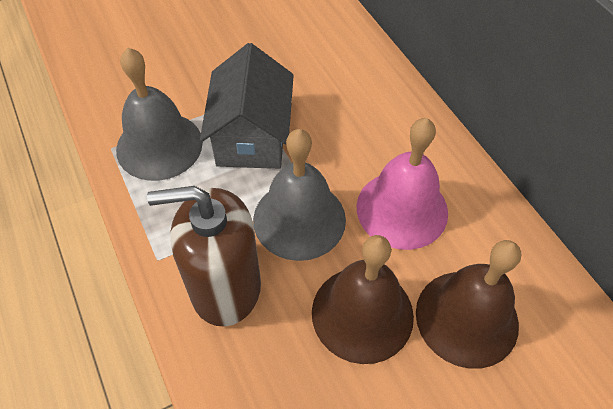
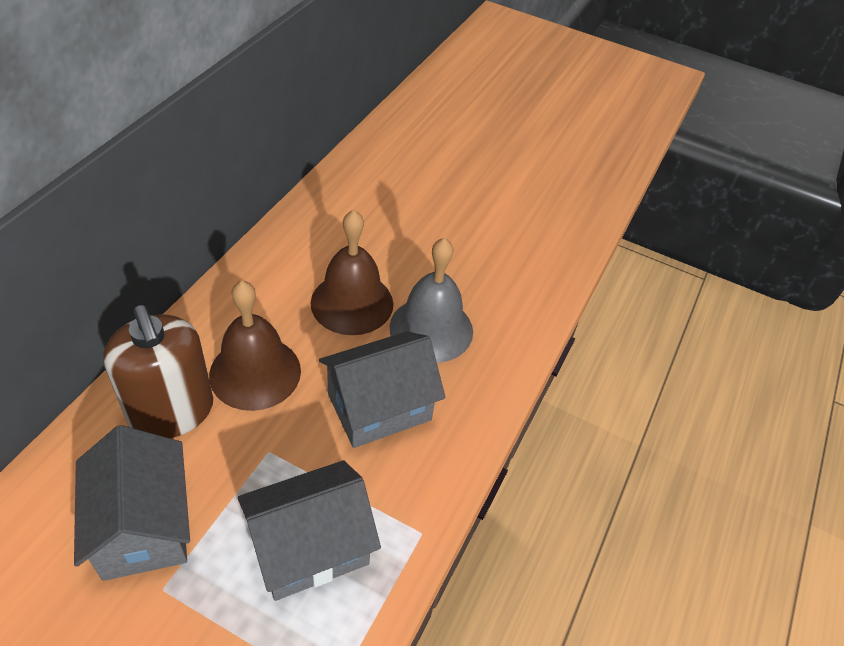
grey bell: 2 -> 1
grey house: 1 -> 3
pink bell: 1 -> 0

